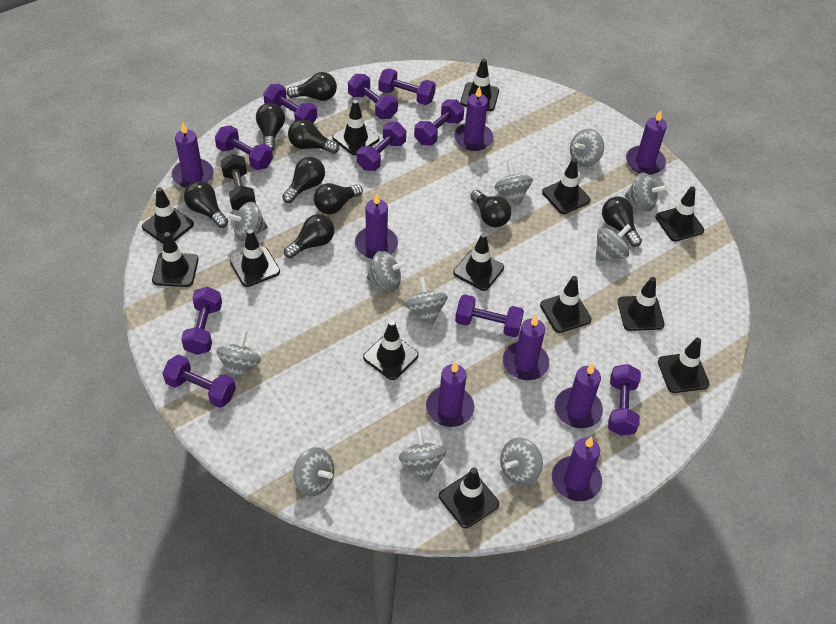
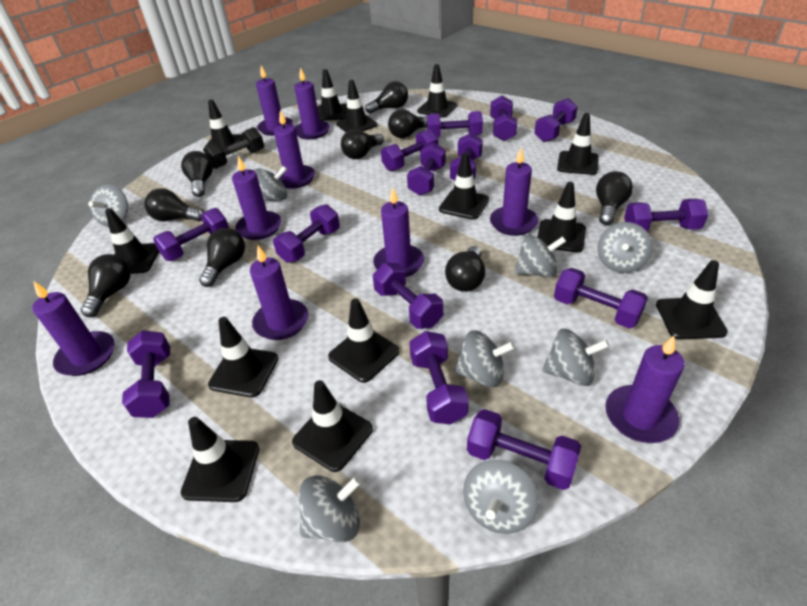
grey spinning top: 11 -> 8
purple candle: 8 -> 9
purple dumbbell: 10 -> 14

